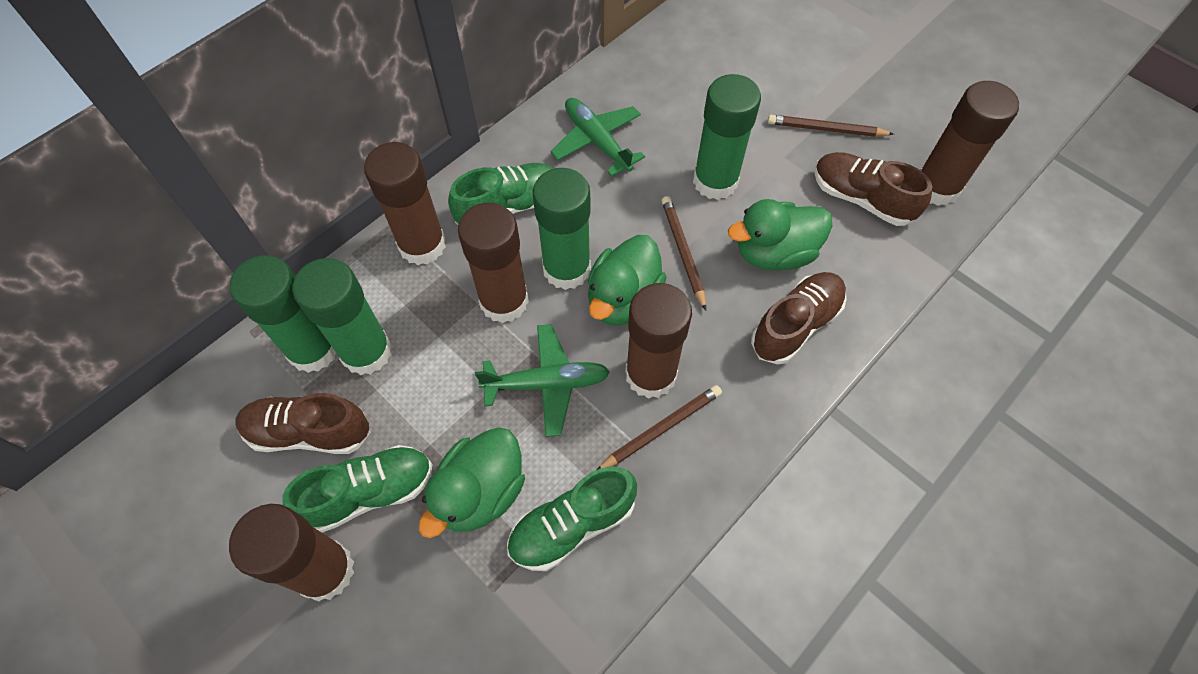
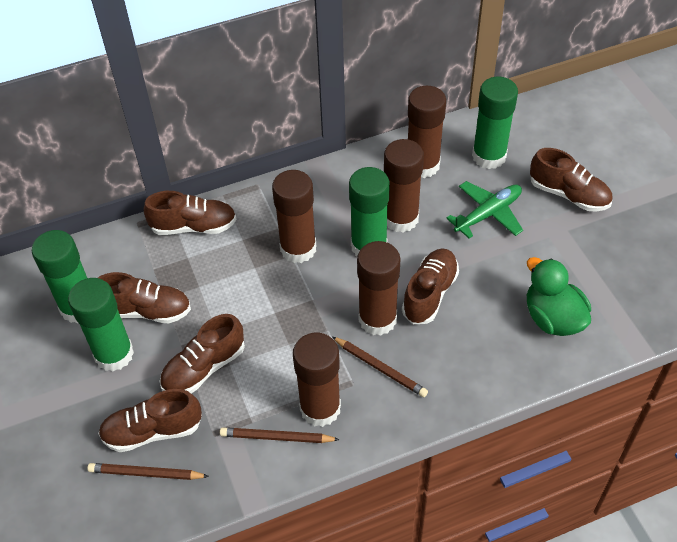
brown shoe: 3 -> 6
green duck: 3 -> 1
green plane: 2 -> 1
green shoe: 3 -> 0

